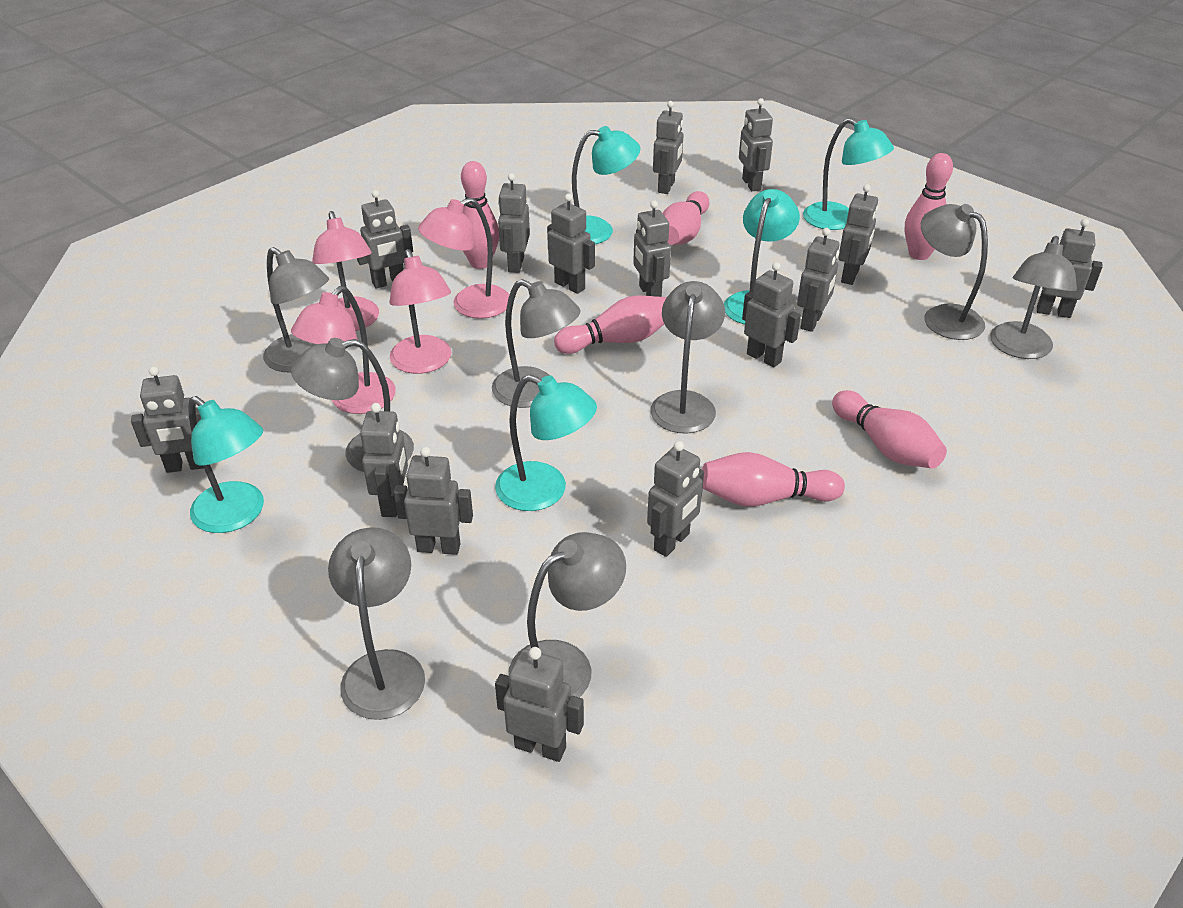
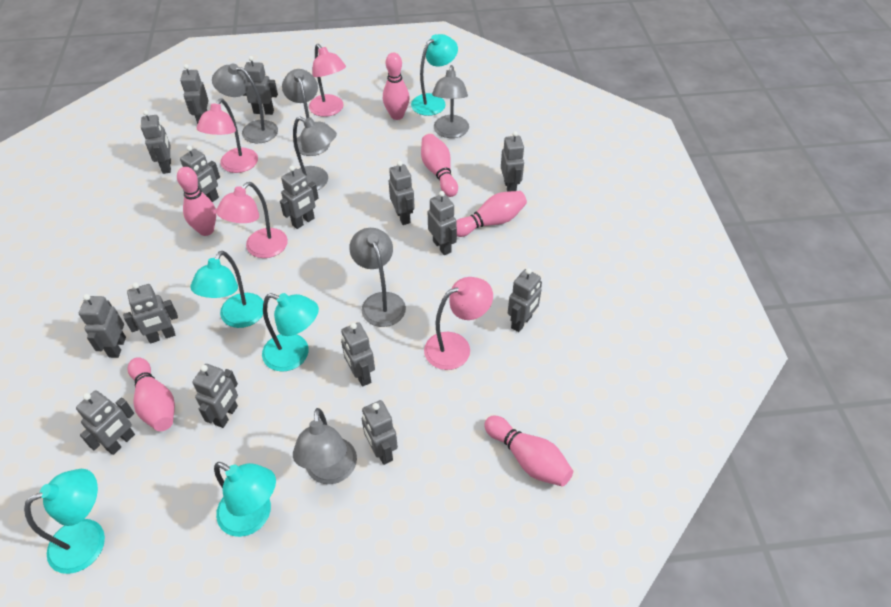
grey lamp: 8 -> 6

